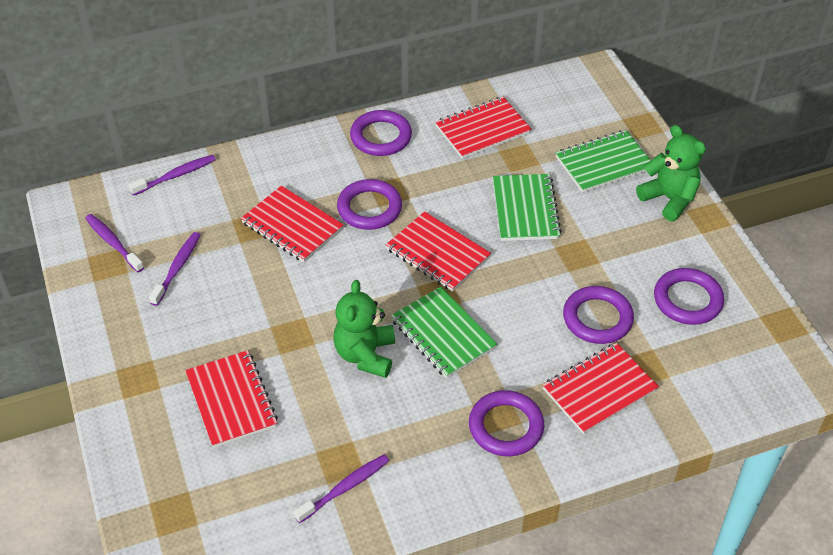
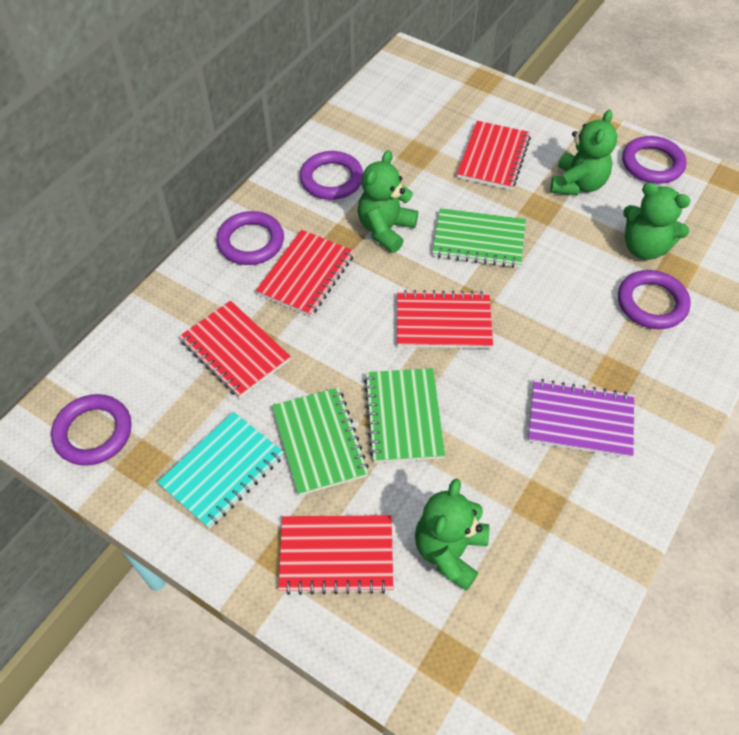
green teddy bear: 2 -> 4
purple notebook: 0 -> 1
purple toothbrush: 4 -> 0
turquoise notebook: 0 -> 1

